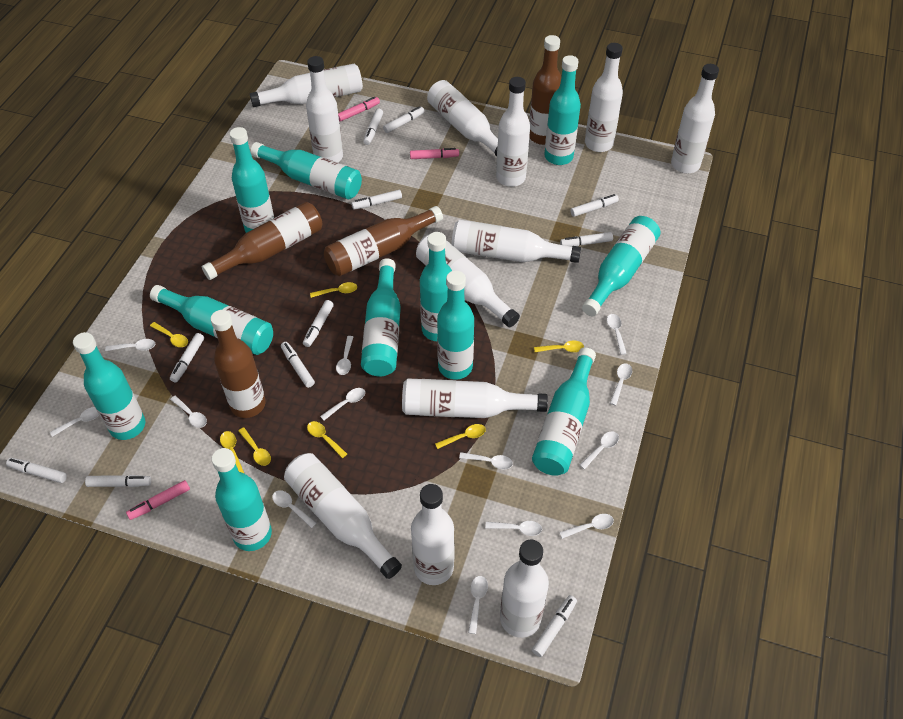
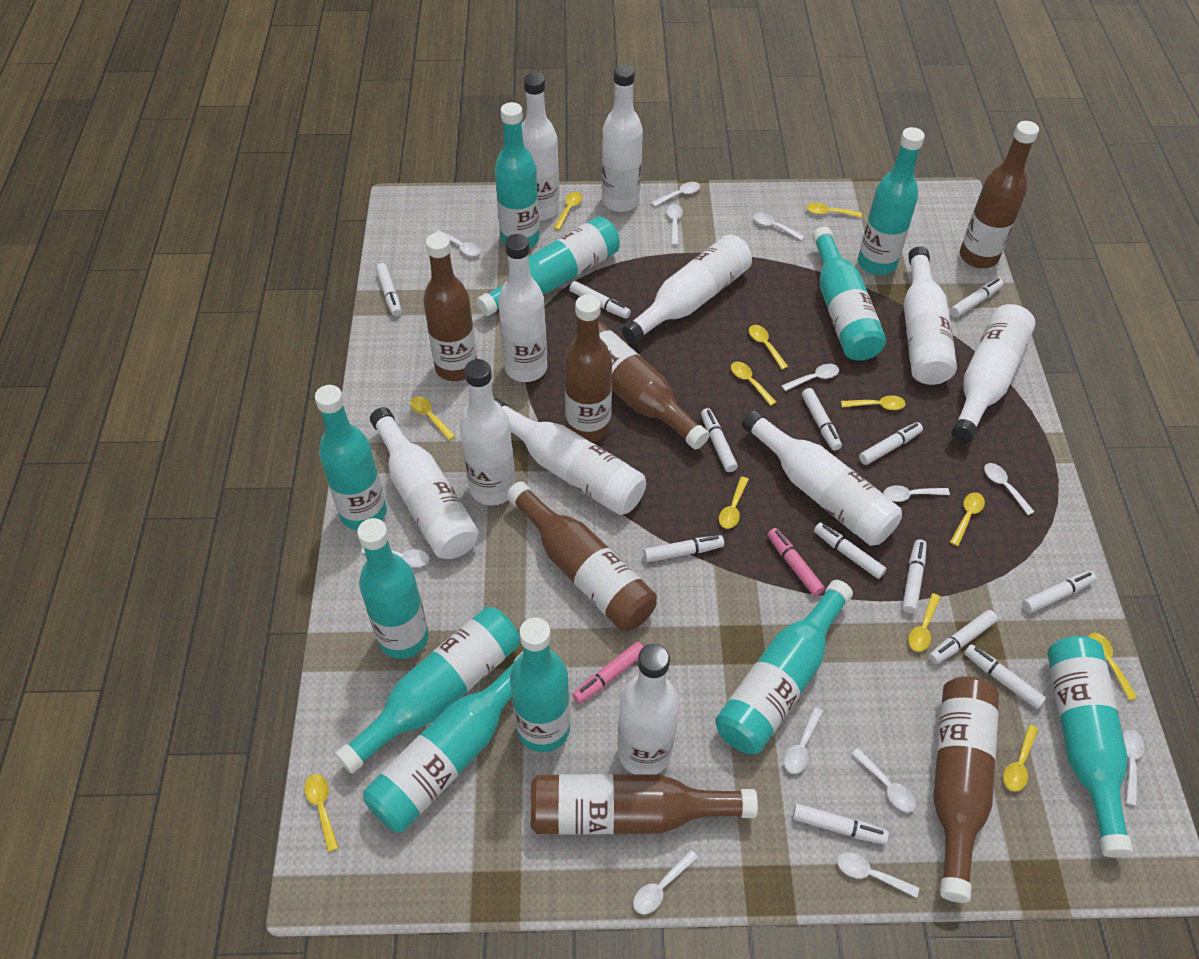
brown bottle: 4 -> 7
pink marker: 3 -> 2
white bottle: 12 -> 11
white marker: 11 -> 13
yellow spoon: 7 -> 12

